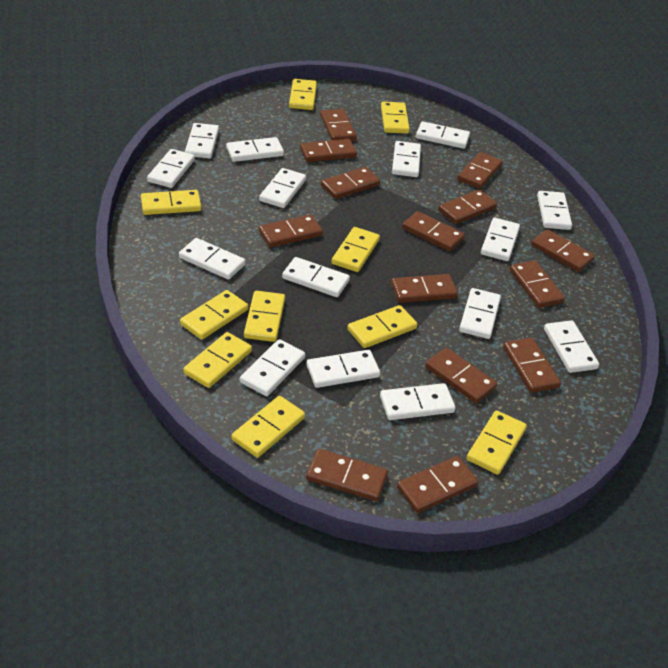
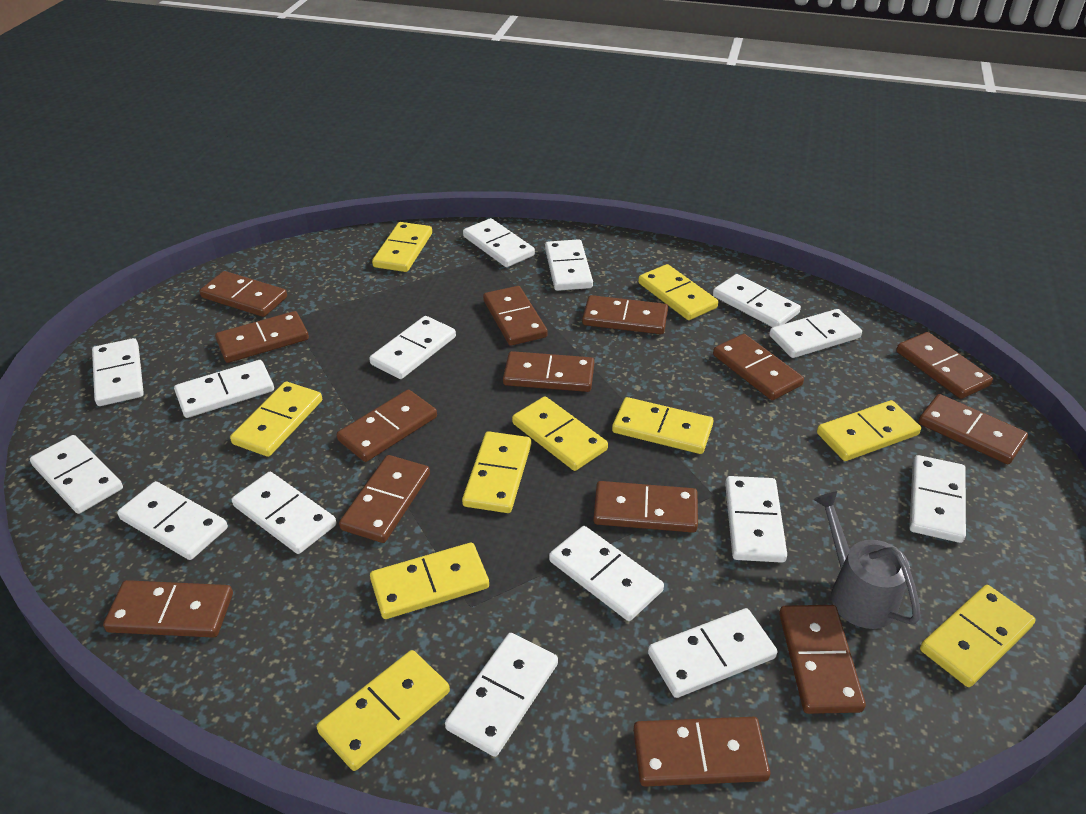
grey watering can: 0 -> 1

